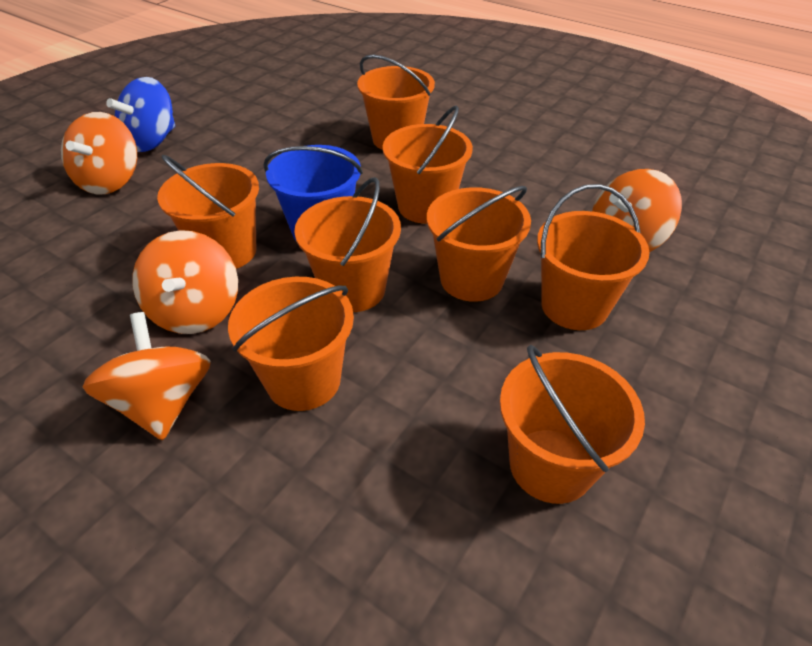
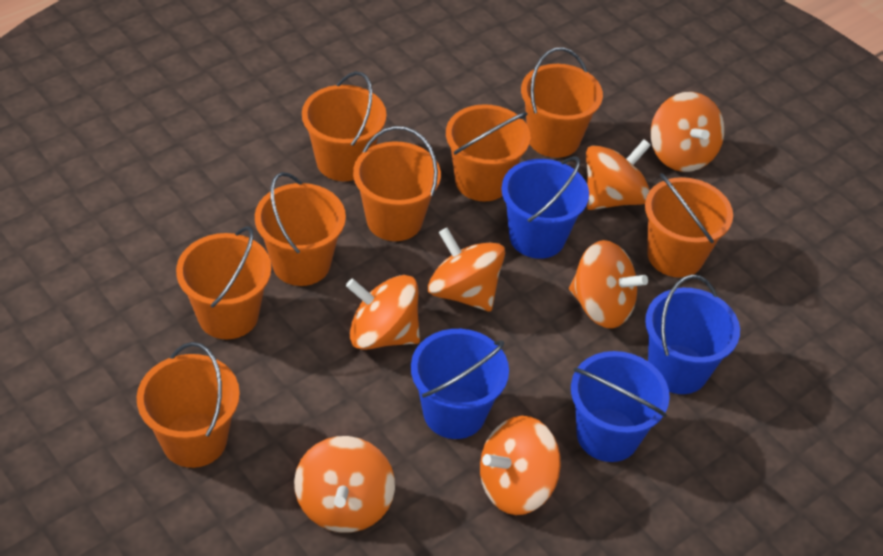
blue bucket: 1 -> 4
blue spinning top: 1 -> 0
orange spinning top: 4 -> 7

